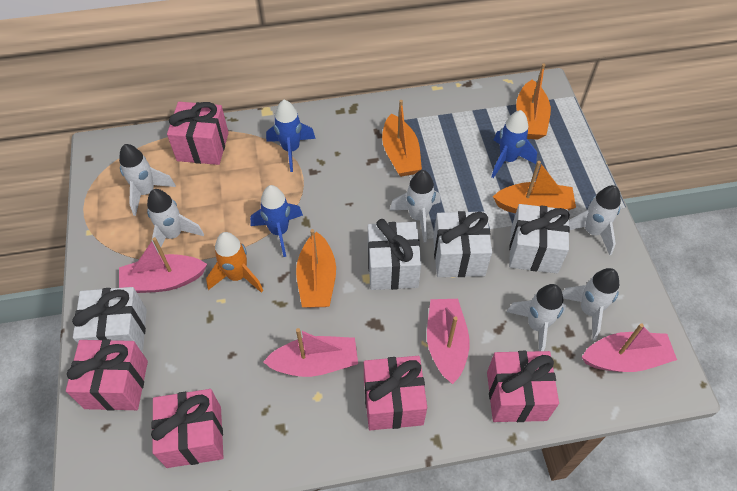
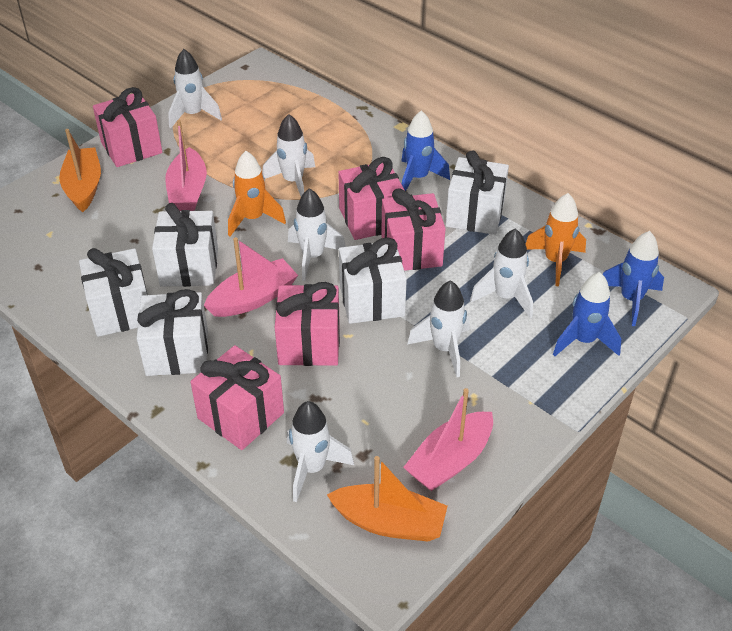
orange boat: 4 -> 2
orange rocket: 1 -> 2
pink boat: 4 -> 3
white gift: 4 -> 5

